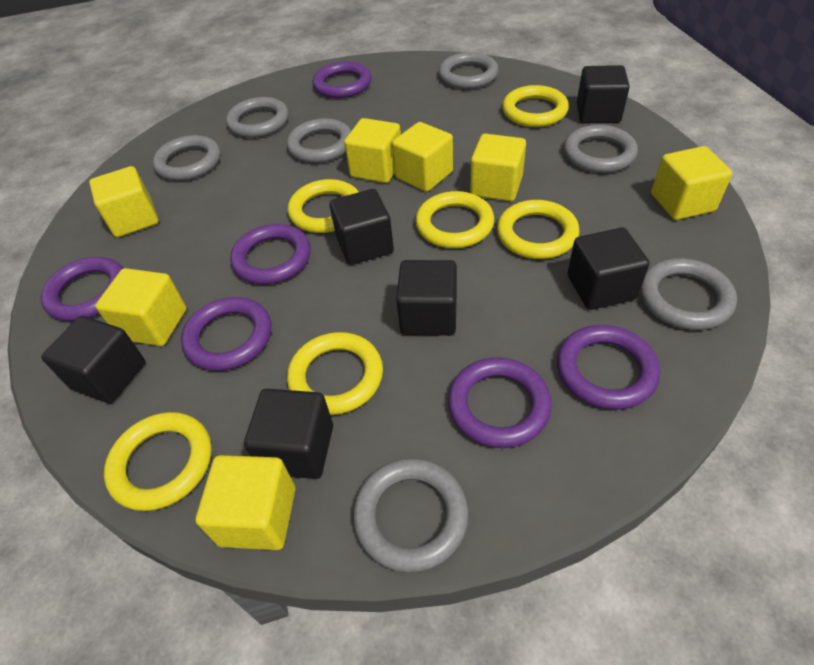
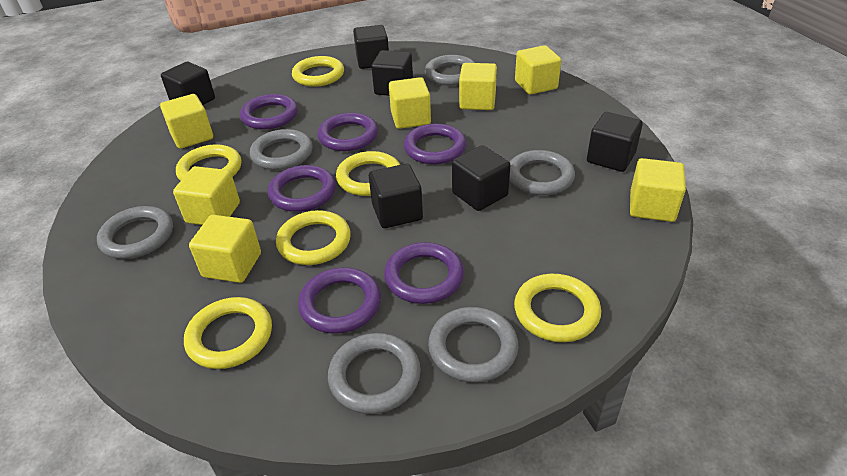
grey ring: 7 -> 6

